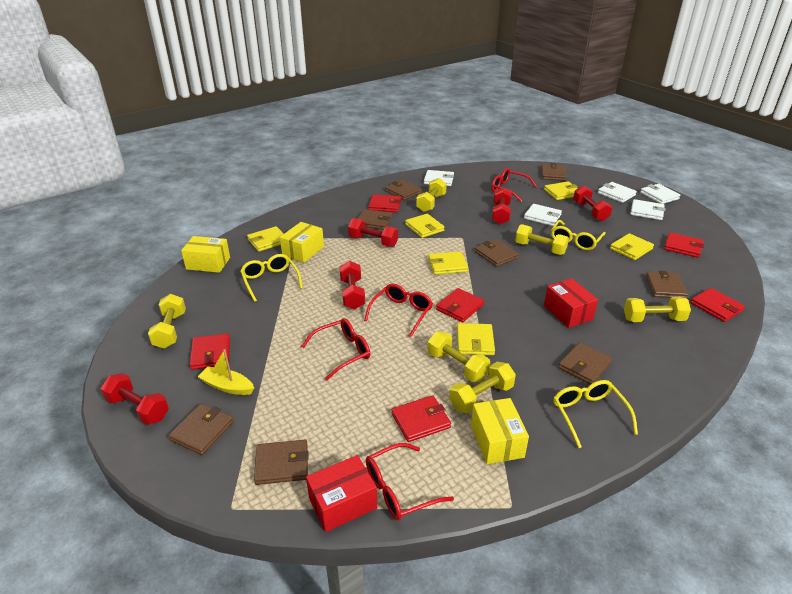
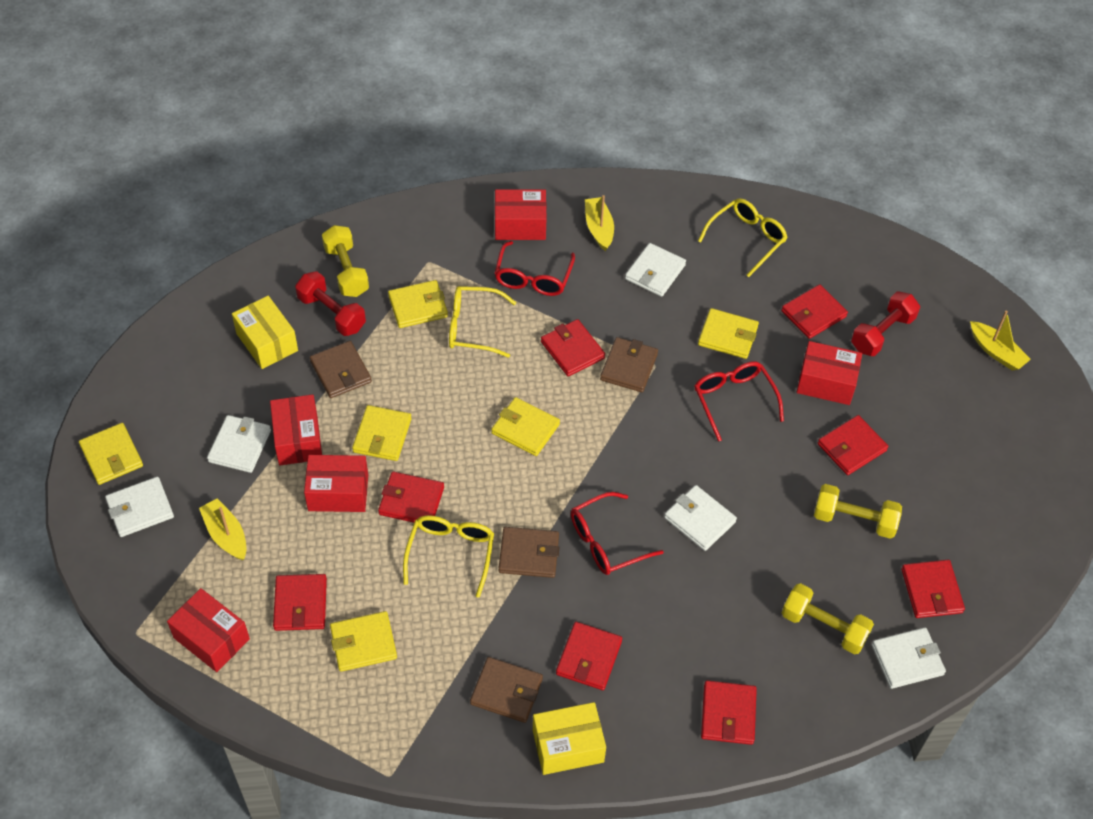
brown wallet: 8 -> 4
red box: 2 -> 5
red dumbbell: 5 -> 2
red glasses: 4 -> 3
red wallet: 6 -> 8
yellow boat: 1 -> 3
yellow box: 3 -> 2
yellow dumbbell: 6 -> 3

